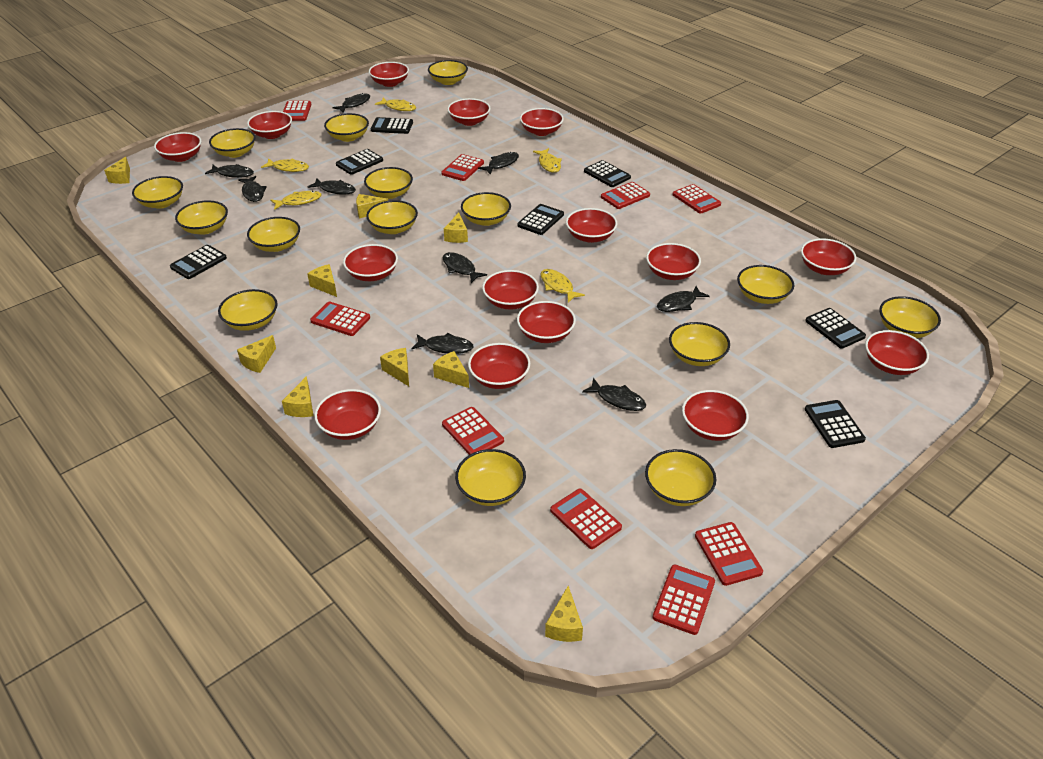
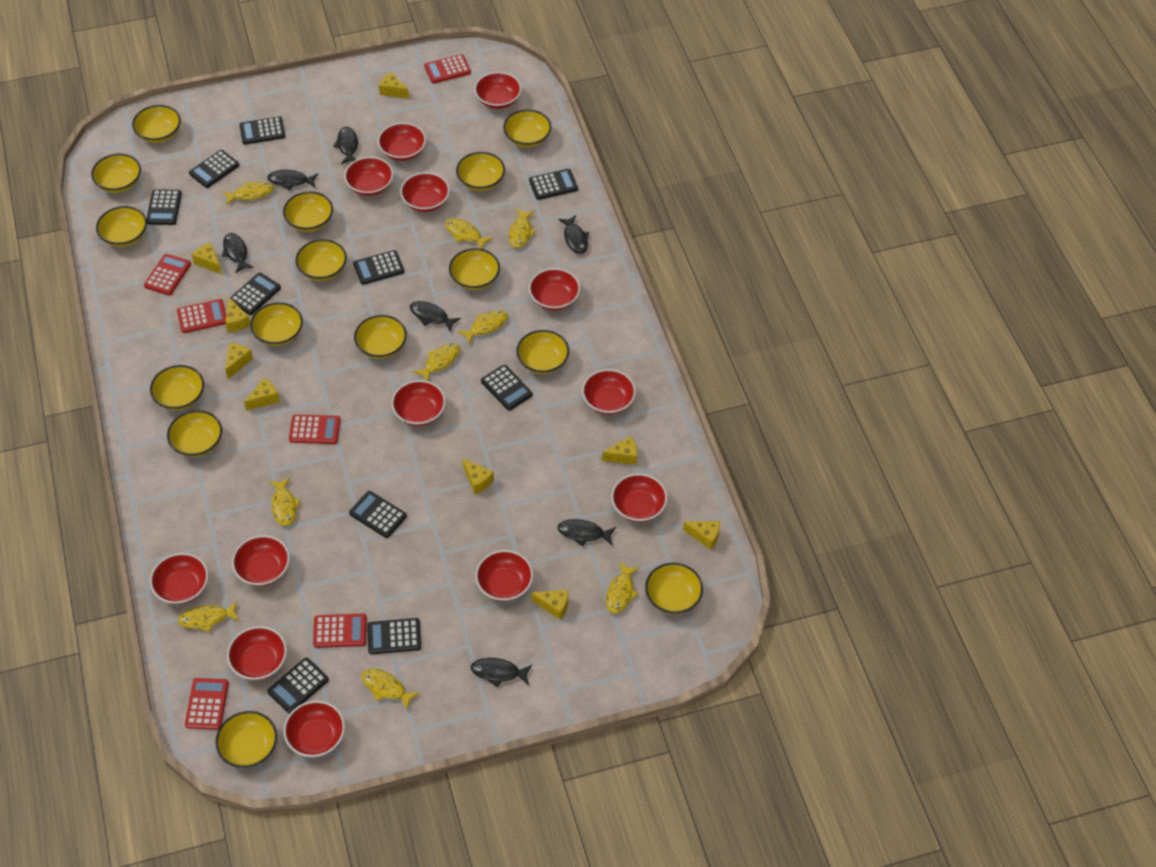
black calculator: 7 -> 10
black fish: 9 -> 7
red bowl: 15 -> 13
red calculator: 9 -> 6
yellow fish: 5 -> 9

